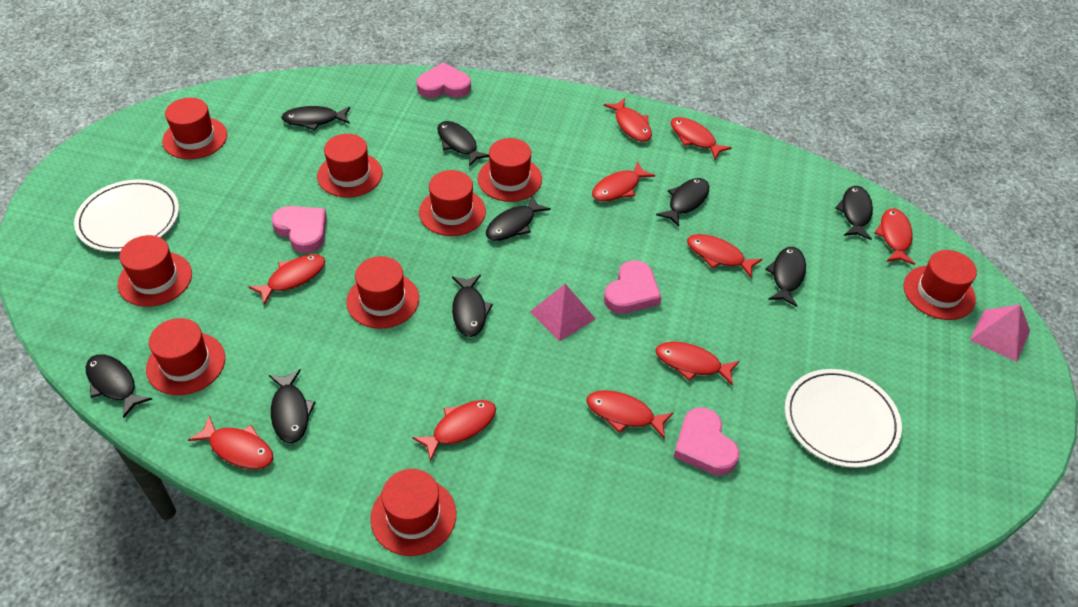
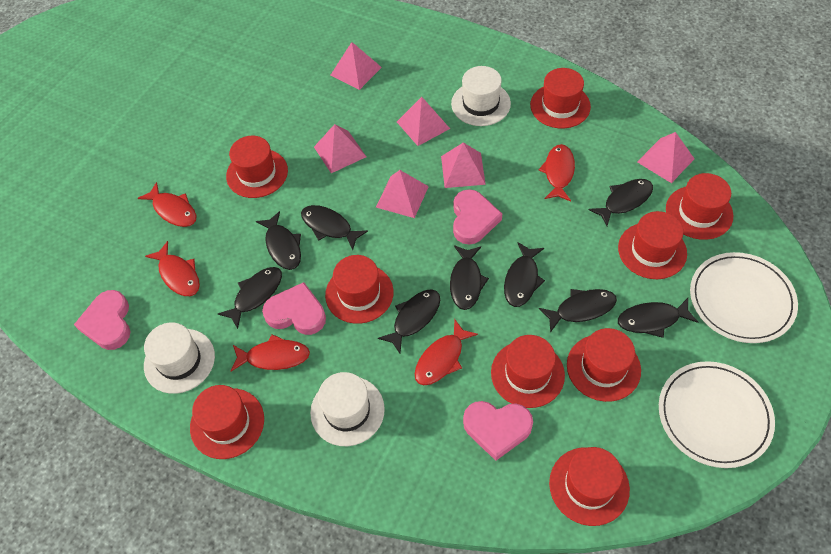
pink pyramid: 2 -> 6
red fish: 10 -> 5
white hat: 0 -> 3

